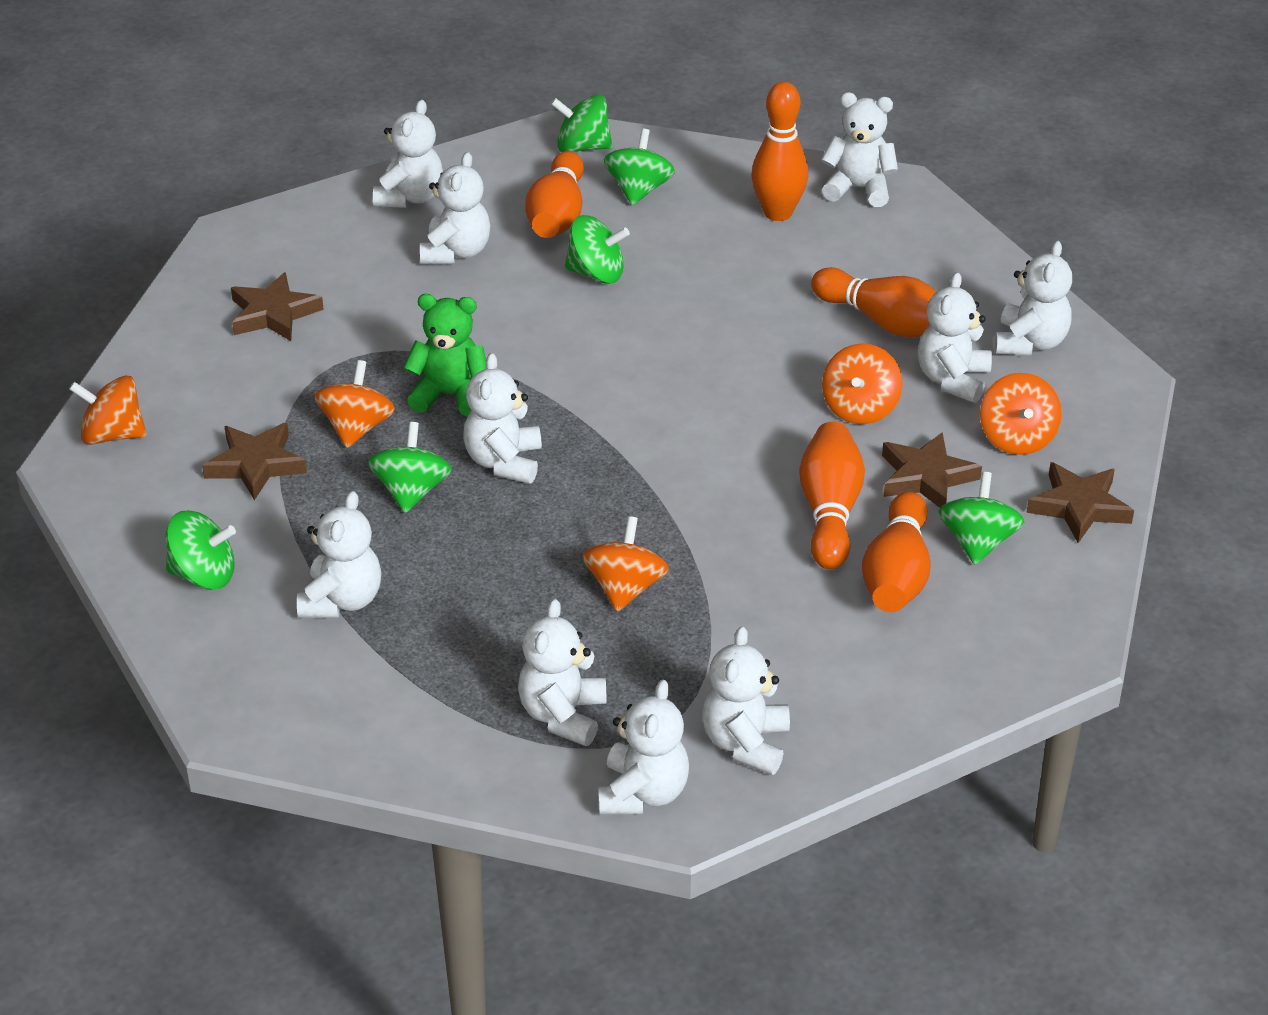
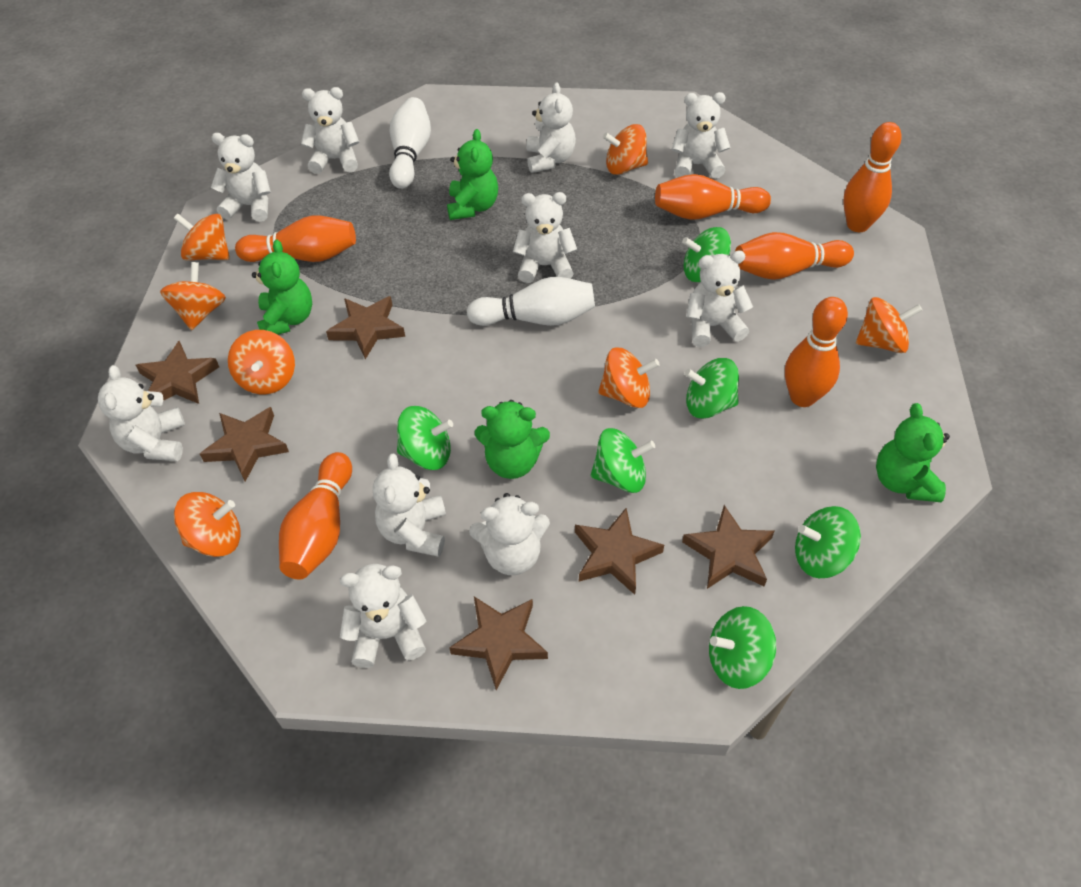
brown star: 4 -> 6
green teddy bear: 1 -> 4
orange bowling pin: 5 -> 6
orange spinning top: 5 -> 7
white bowling pin: 0 -> 2

